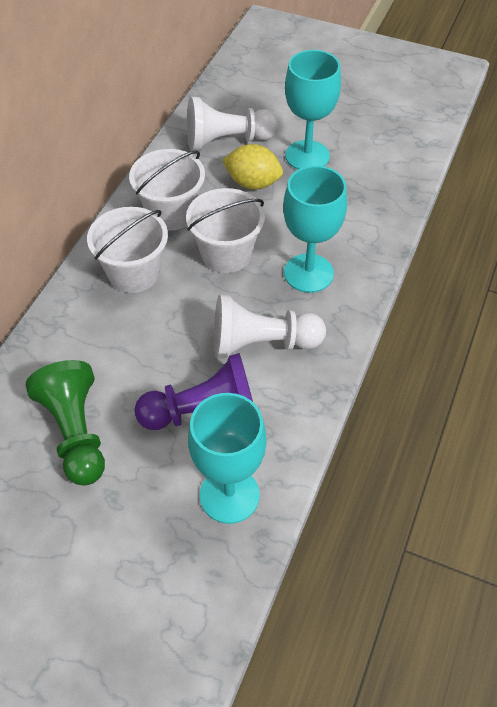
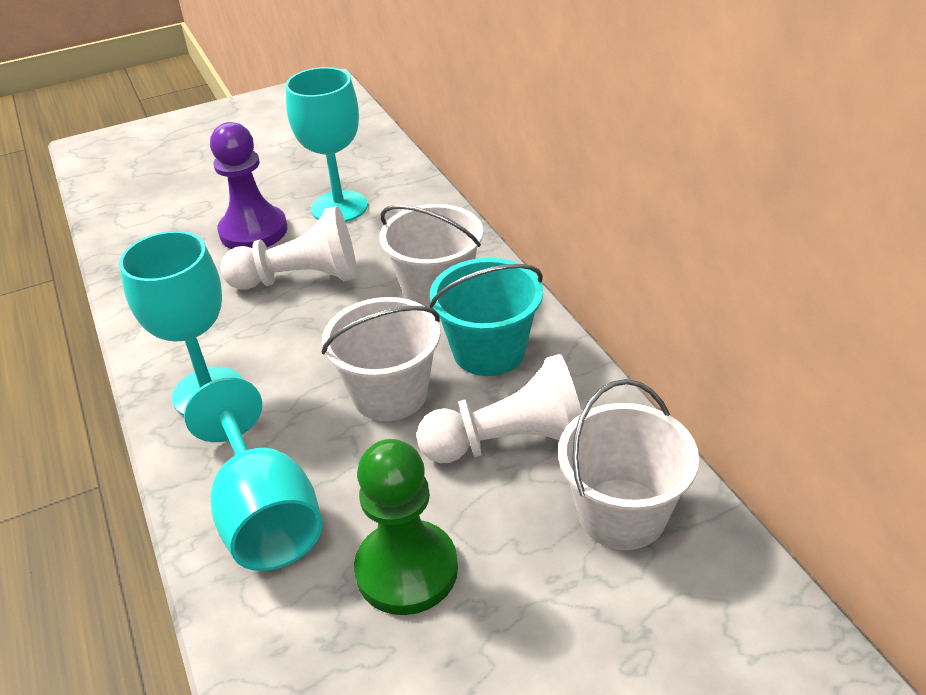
turquoise bucket: 0 -> 1
yellow lemon: 1 -> 0

